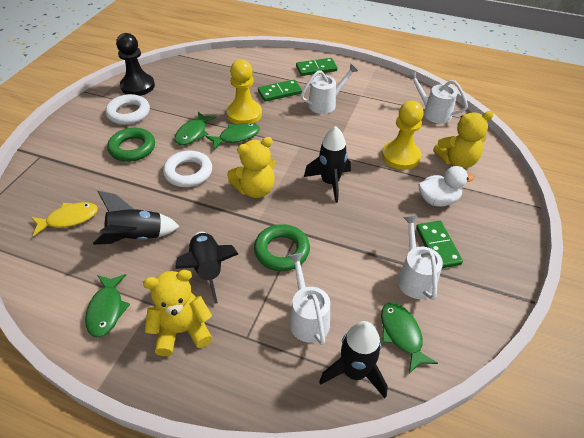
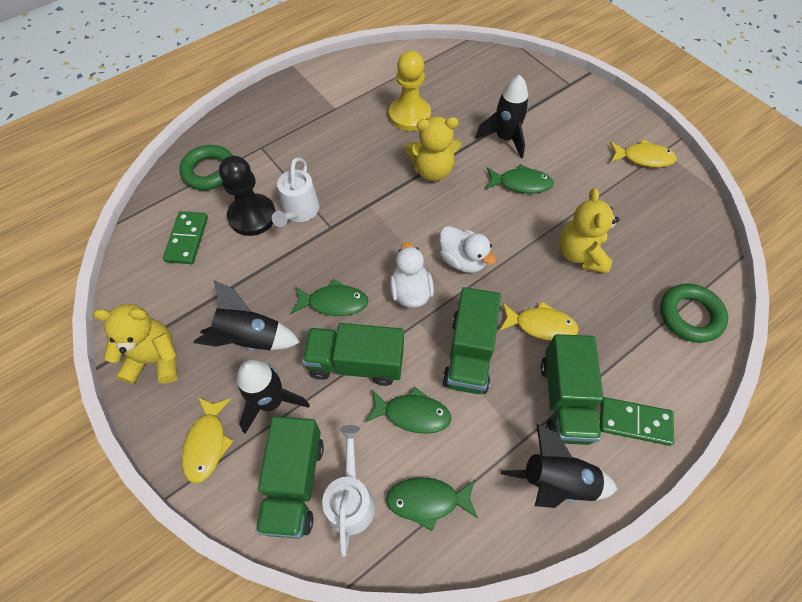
green domino: 3 -> 2
green truck: 0 -> 4
white duck: 1 -> 2
white ring: 2 -> 0
white watering can: 4 -> 2
yellow fish: 1 -> 3
yellow pawn: 2 -> 1

